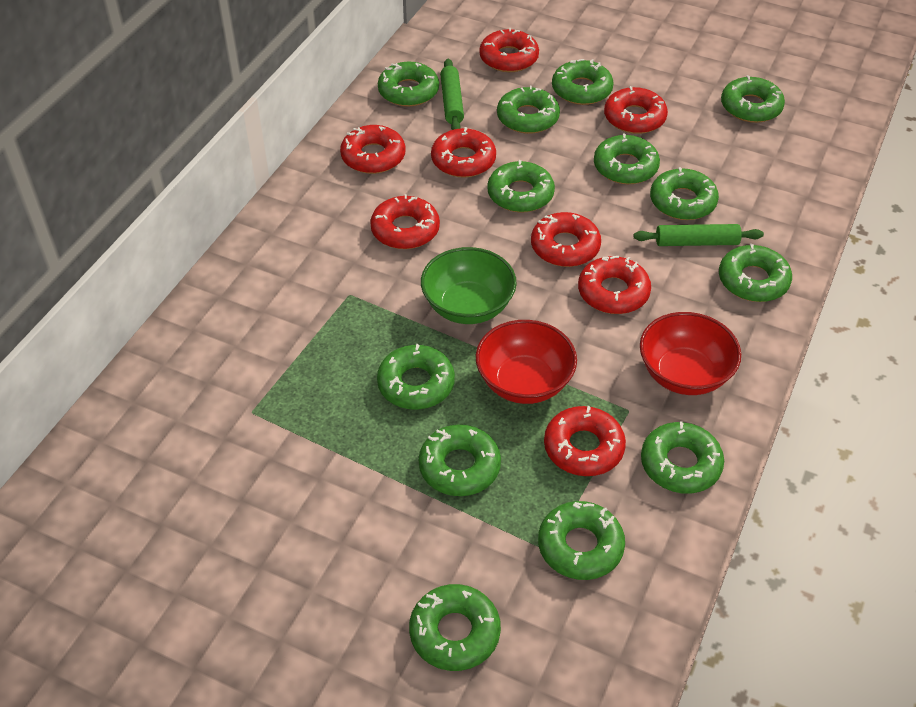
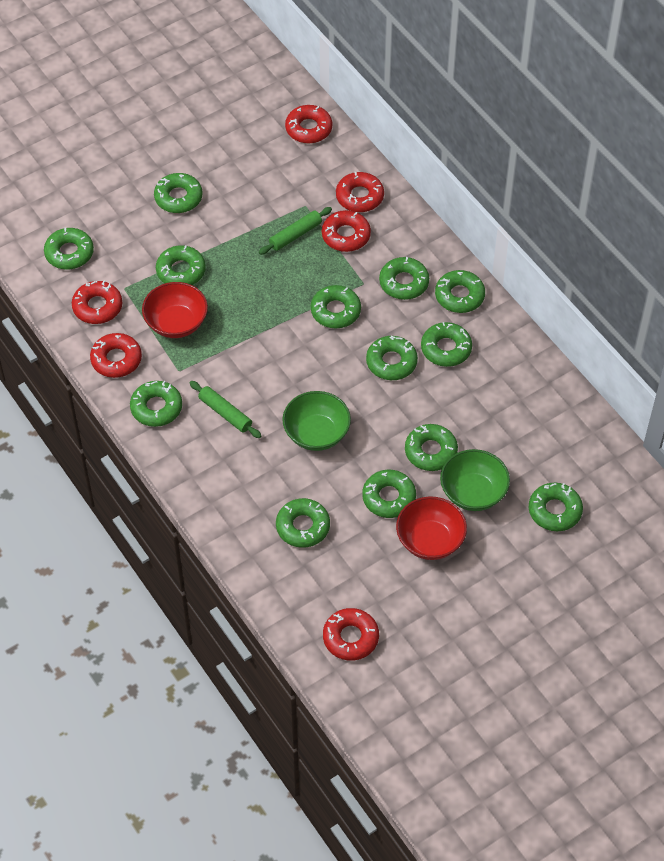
green bowl: 1 -> 2
red donut: 8 -> 6

